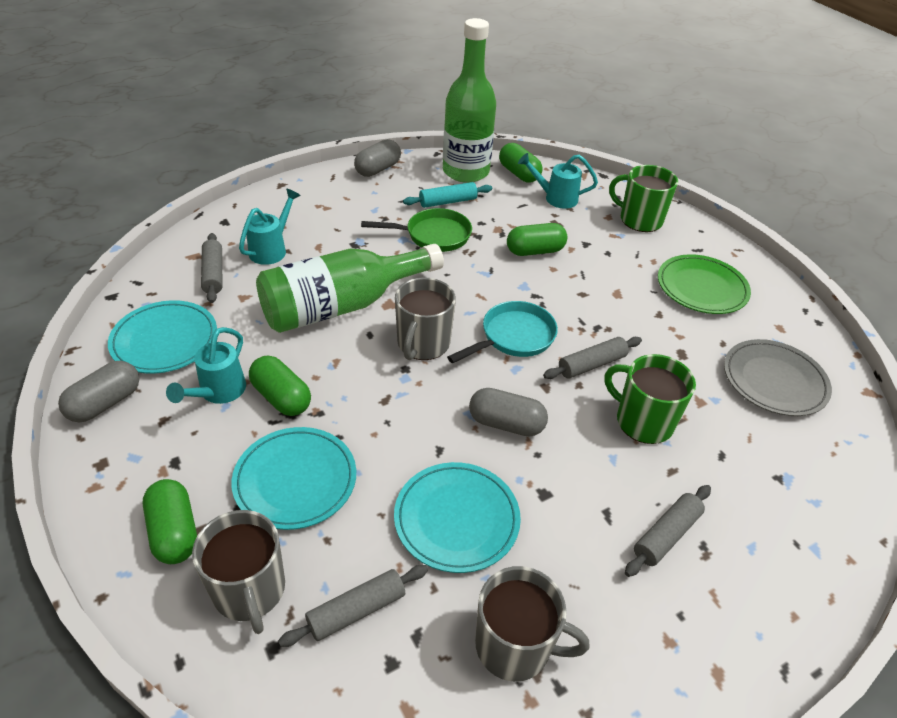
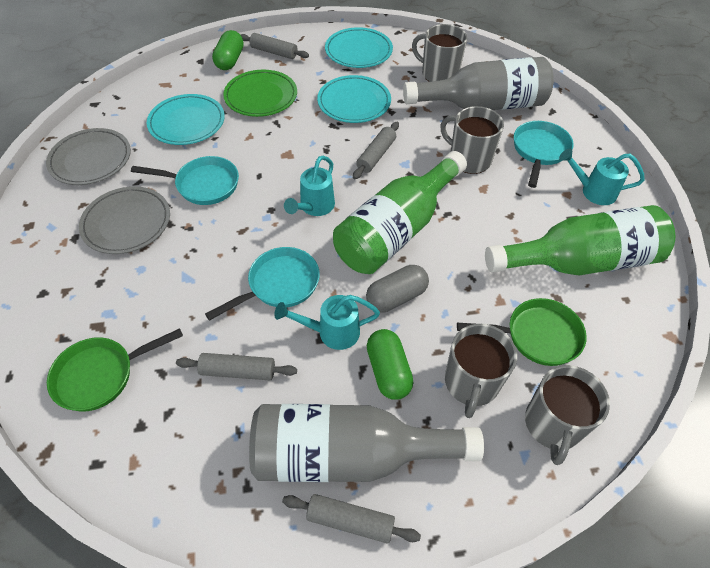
green capsule: 4 -> 2
green mug: 2 -> 0
green pan: 1 -> 2
grey bottle: 0 -> 2
grey capsule: 3 -> 1
grey mug: 3 -> 4
grey plate: 1 -> 2
turquoise pan: 1 -> 3
turquoise rolling pin: 1 -> 0

